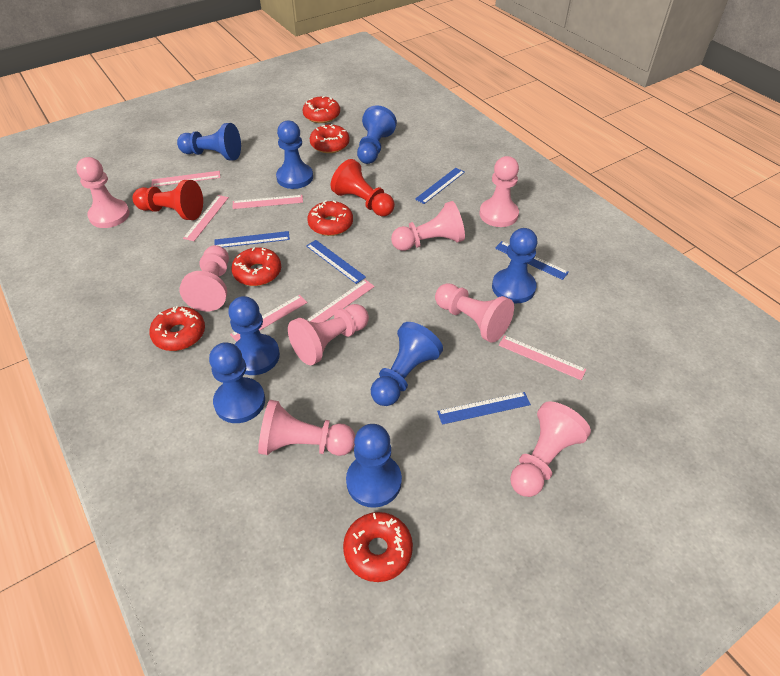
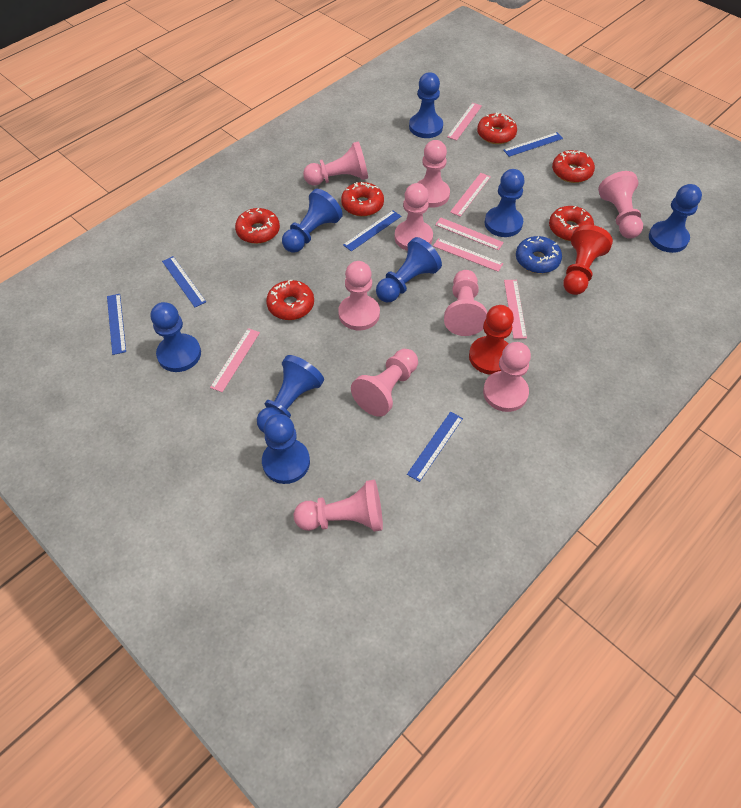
blue donut: 0 -> 1
pink pawn: 8 -> 9

